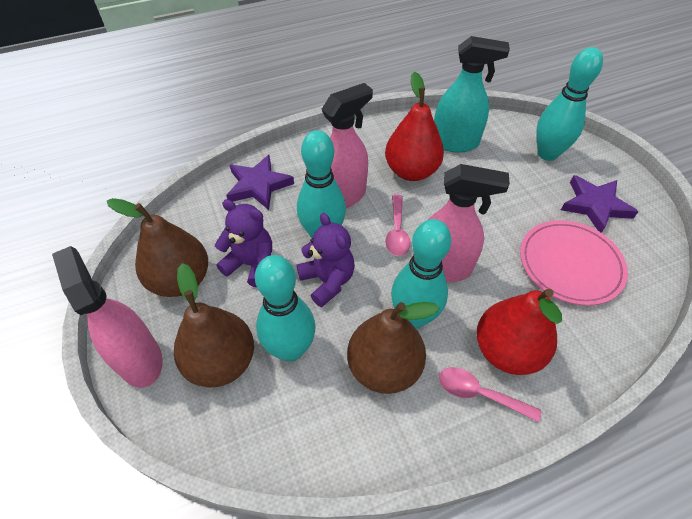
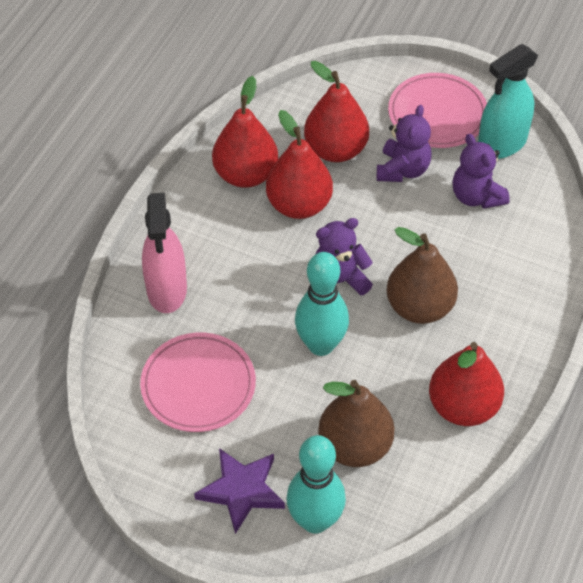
brown pear: 3 -> 2
pink plate: 1 -> 2
pink spoon: 2 -> 0
pink spray bottle: 3 -> 1
purple star: 2 -> 1
purple teddy bear: 2 -> 3
red pear: 2 -> 4
turquoise bowling pin: 4 -> 2

